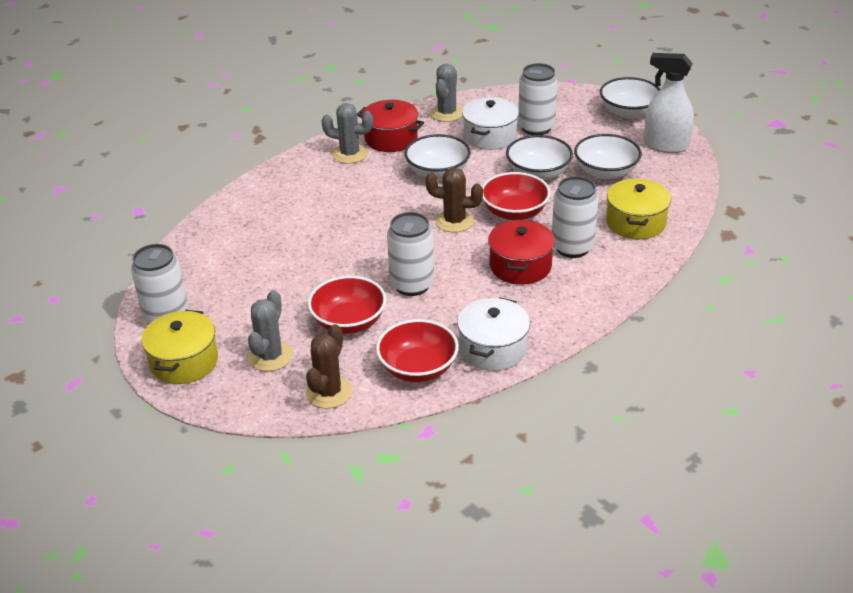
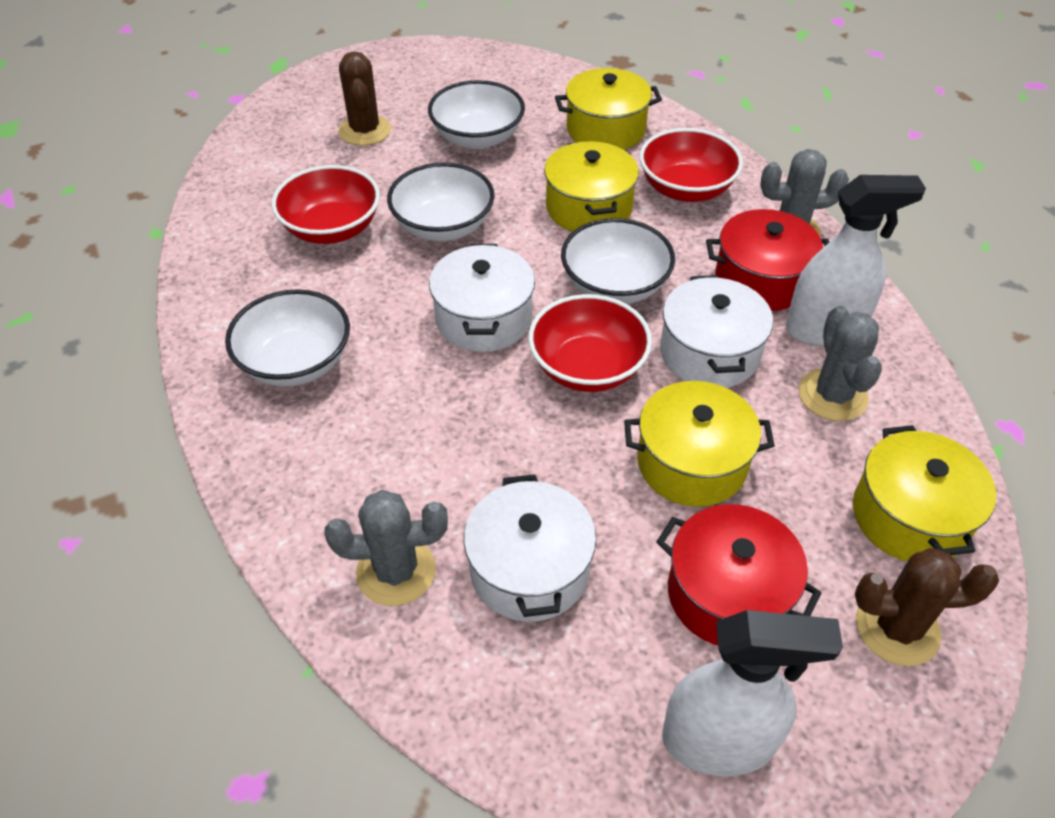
white can: 4 -> 0
white pot: 2 -> 3
white spray bottle: 1 -> 2
yellow pot: 2 -> 4

